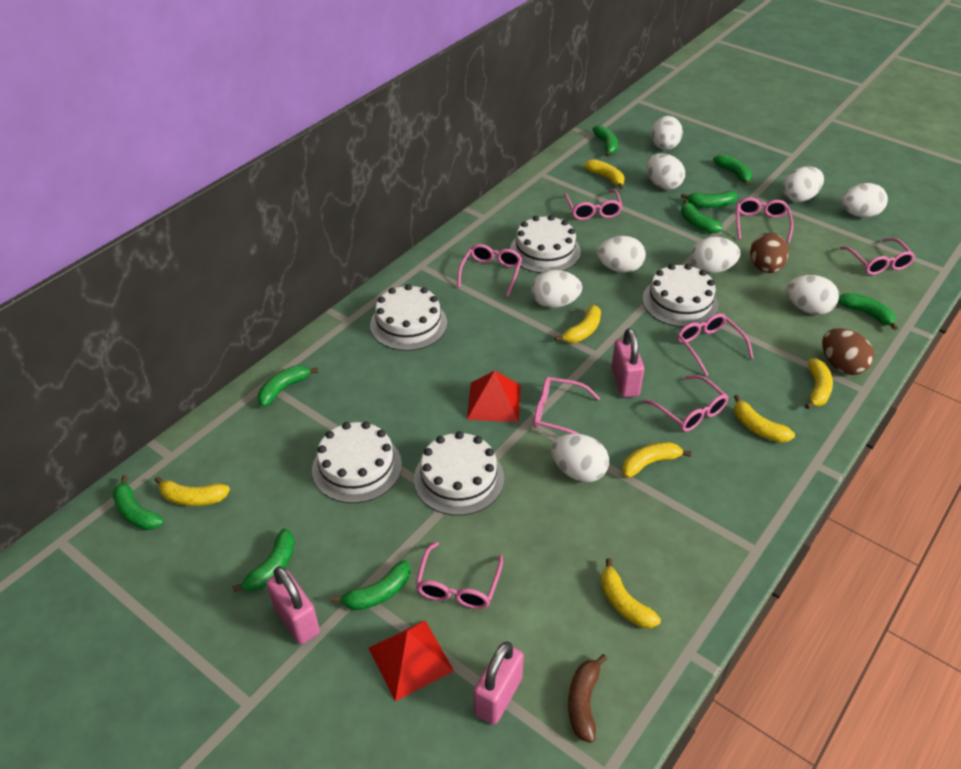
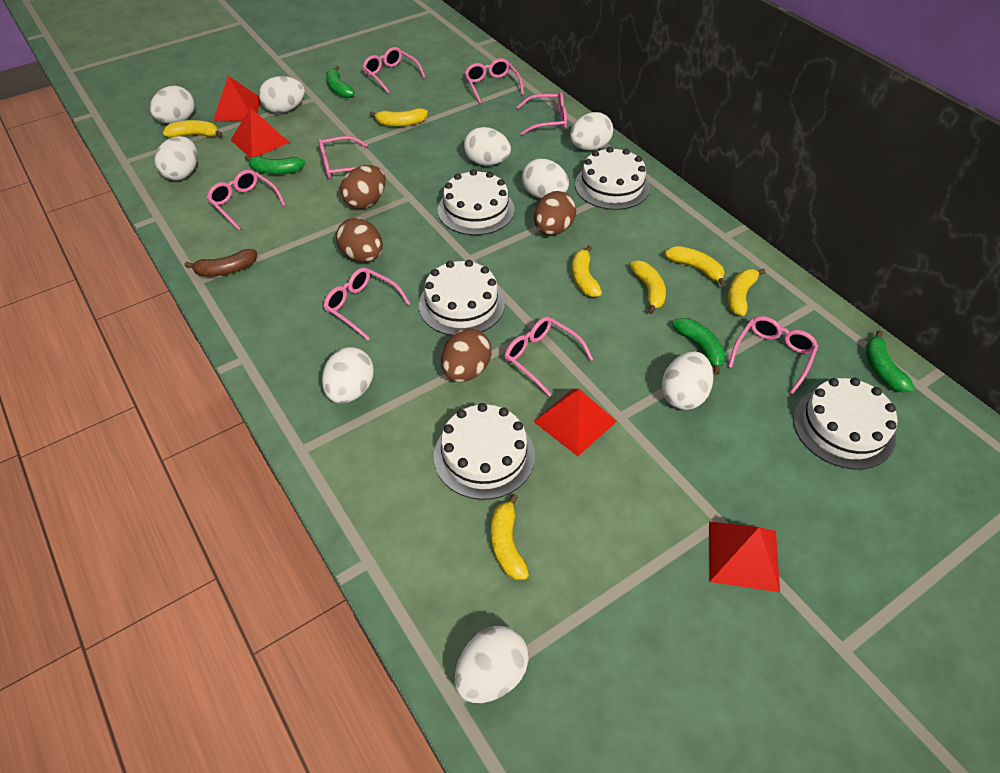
brown egg: 2 -> 4
green banana: 9 -> 4
pink padlock: 3 -> 0
red pyramid: 2 -> 4

